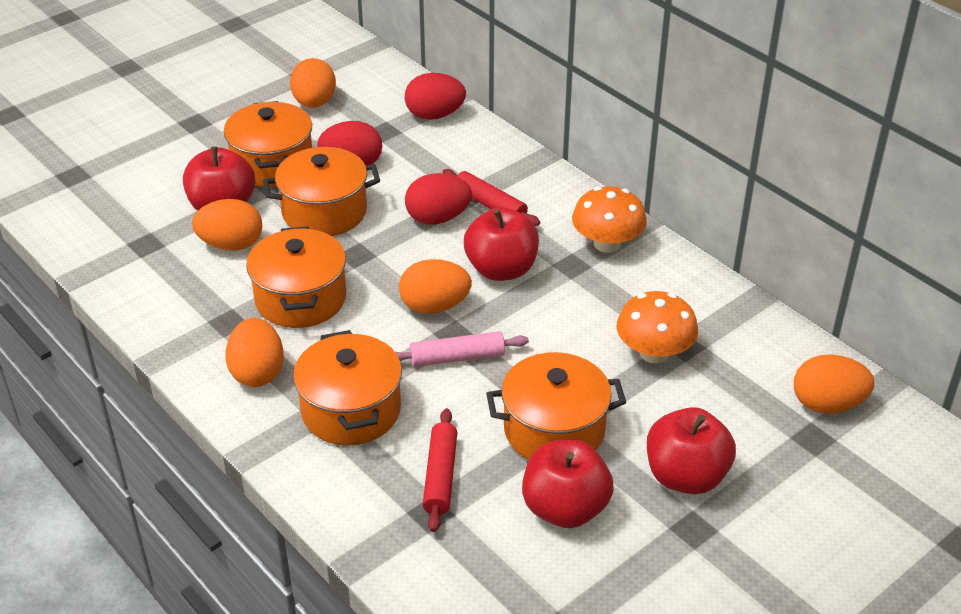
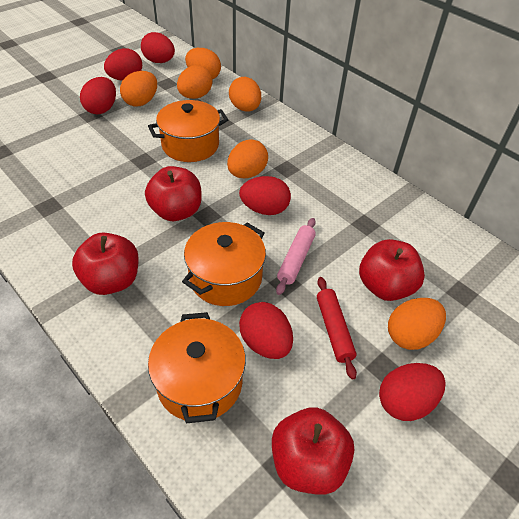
orange egg: 5 -> 6
orange mushroom: 2 -> 0
orange pot: 5 -> 3
red egg: 3 -> 6
red rolling pin: 2 -> 1

